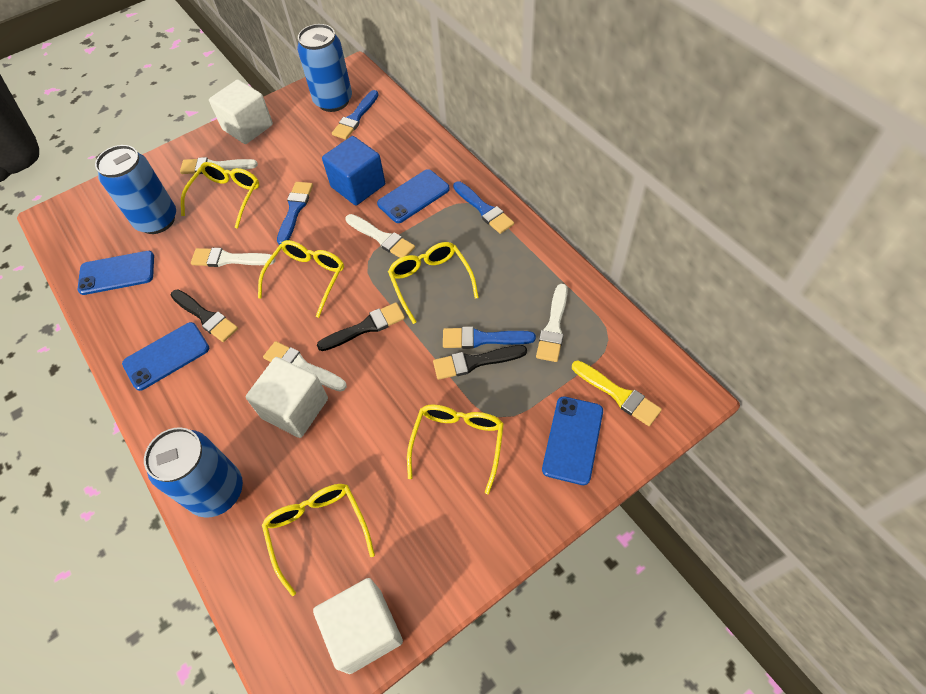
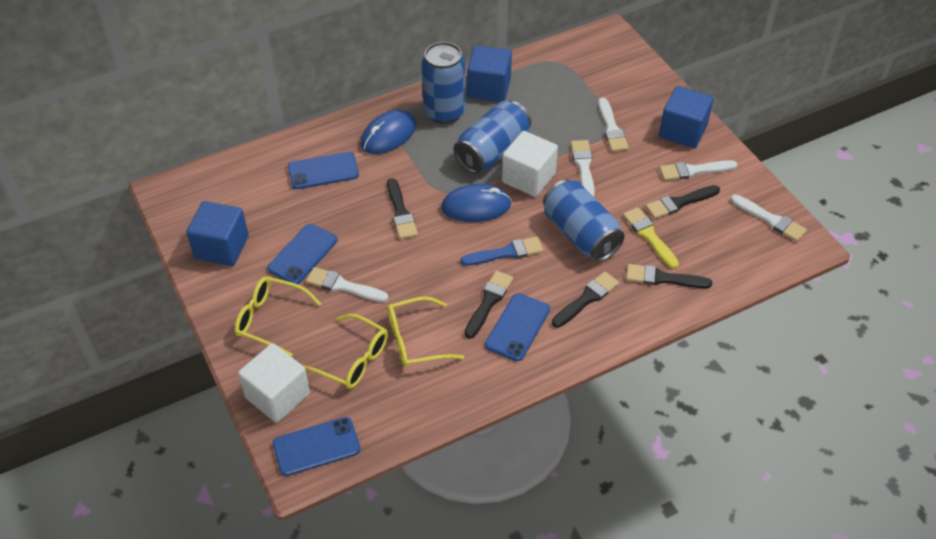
black brush: 3 -> 5
blue brush: 4 -> 1
blue cube: 1 -> 3
blue mouse: 0 -> 2
white cube: 3 -> 2
yellow glasses: 5 -> 3

